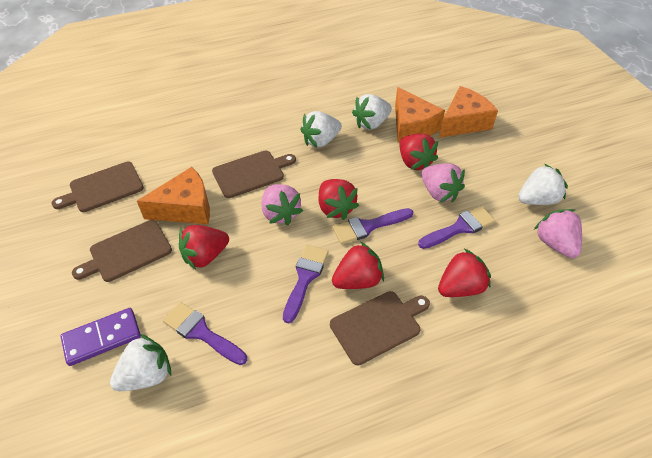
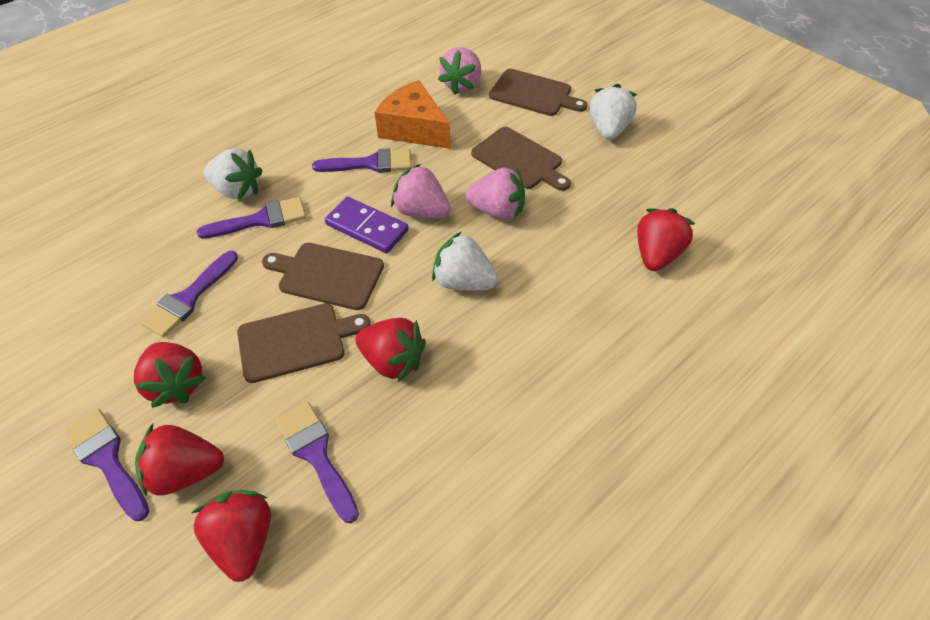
orange cheese: 3 -> 1
purple brush: 4 -> 5
white strawberry: 4 -> 3

